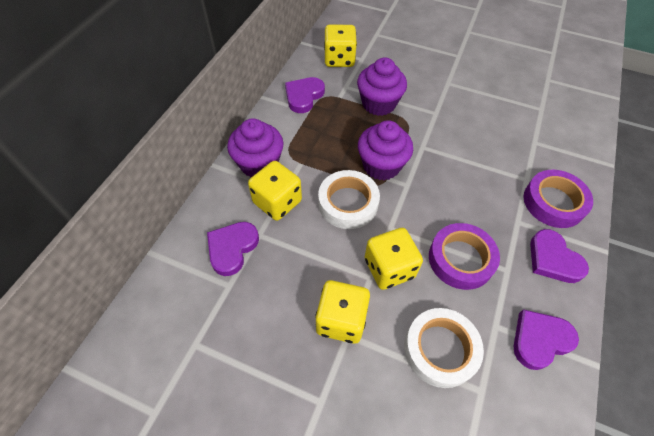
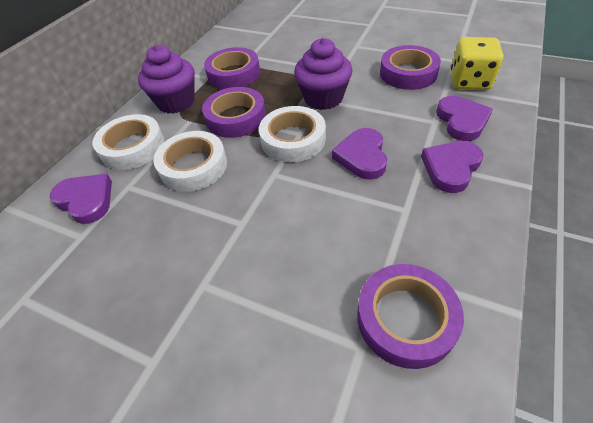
purple cupcake: 3 -> 2
purple tape: 2 -> 4
white tape: 2 -> 3
yellow dice: 4 -> 1

